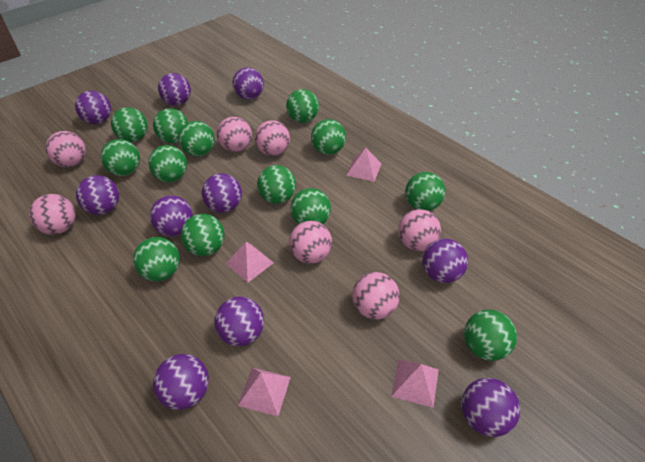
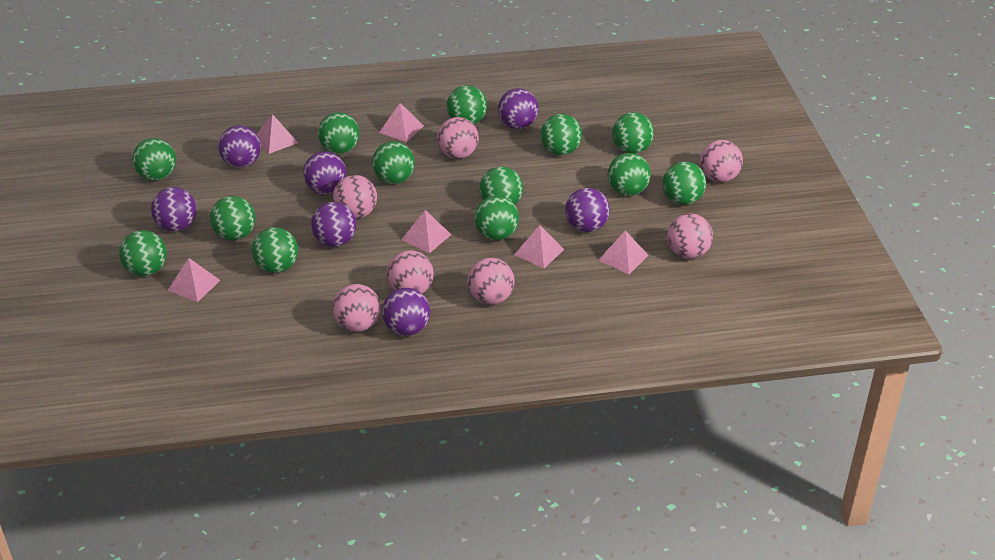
pink pyramid: 4 -> 6
purple ball: 10 -> 7

